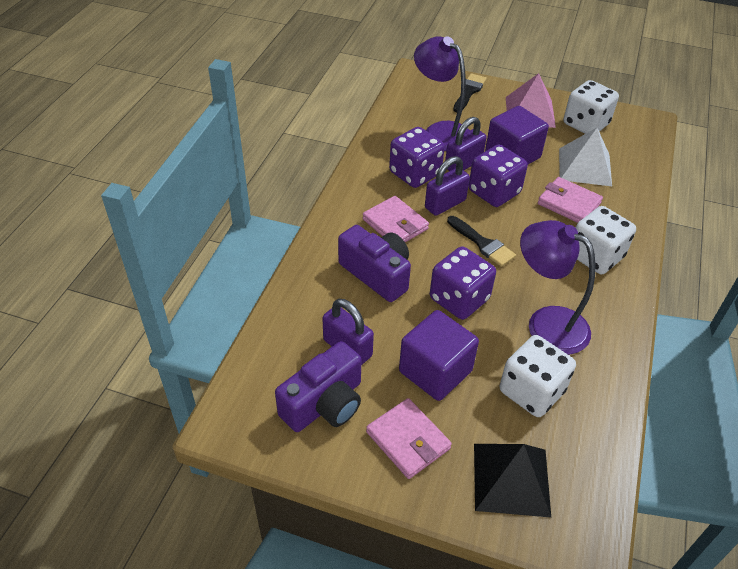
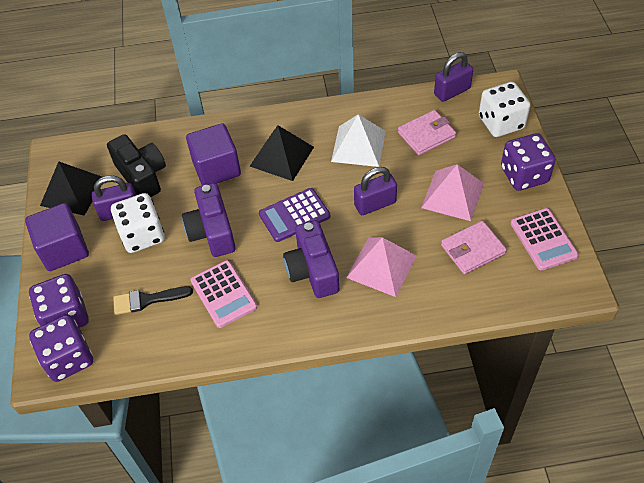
black brush: 2 -> 1
black camera: 0 -> 1
black pyramid: 1 -> 2
pink calculator: 0 -> 2
pink pyramid: 1 -> 2
pink wallet: 3 -> 2
purple calculator: 0 -> 1
purple lamp: 2 -> 0
white dice: 3 -> 2

